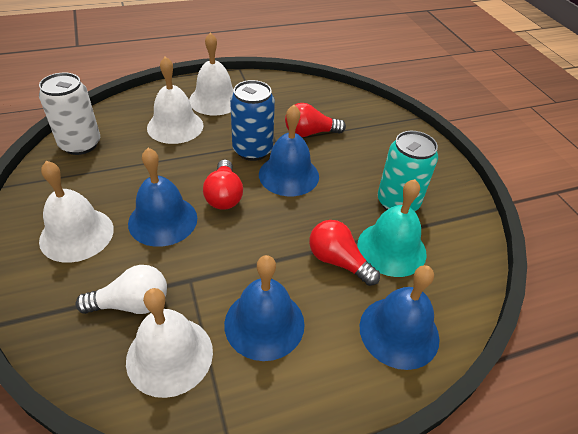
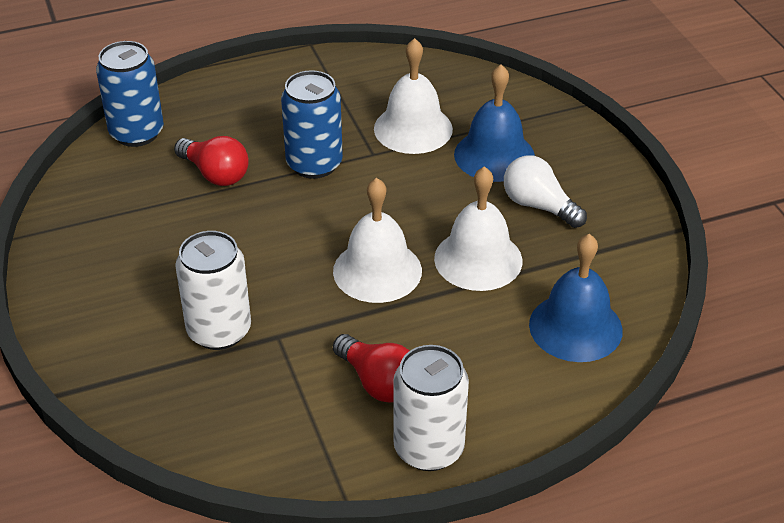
blue bell: 4 -> 2
blue can: 1 -> 2
red light bulb: 3 -> 2
turquoise bell: 1 -> 0
turquoise can: 1 -> 0
white bell: 4 -> 3
white can: 1 -> 2

